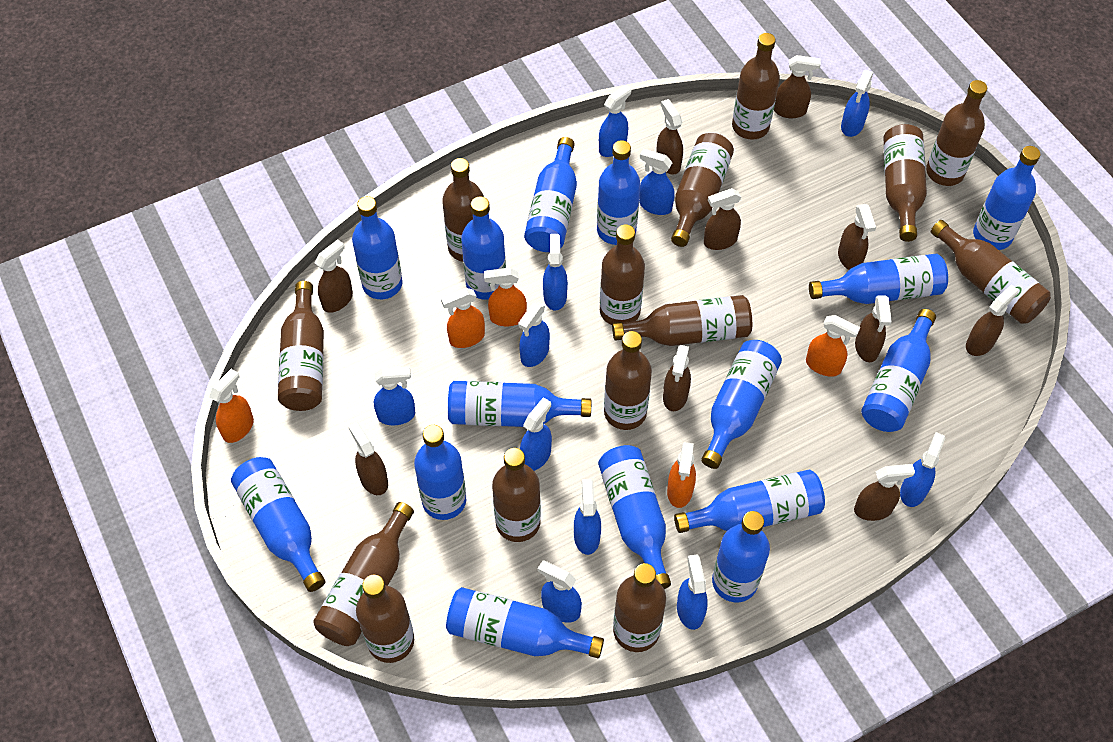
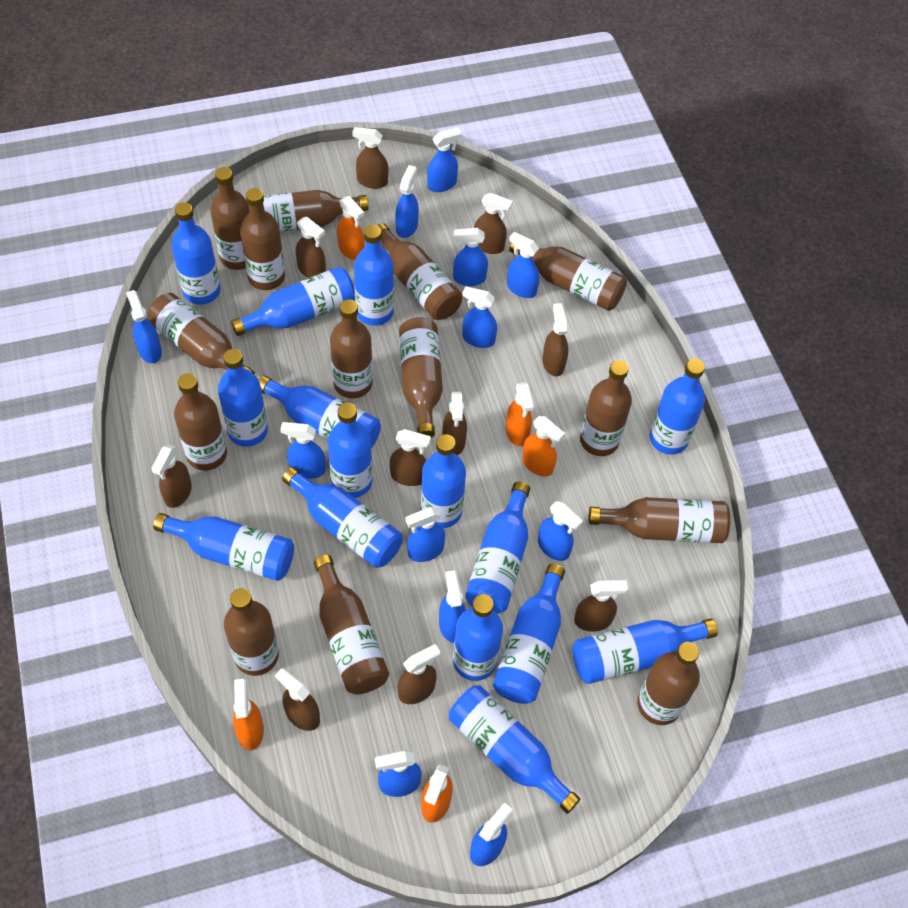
blue spray bottle: 11 -> 12

